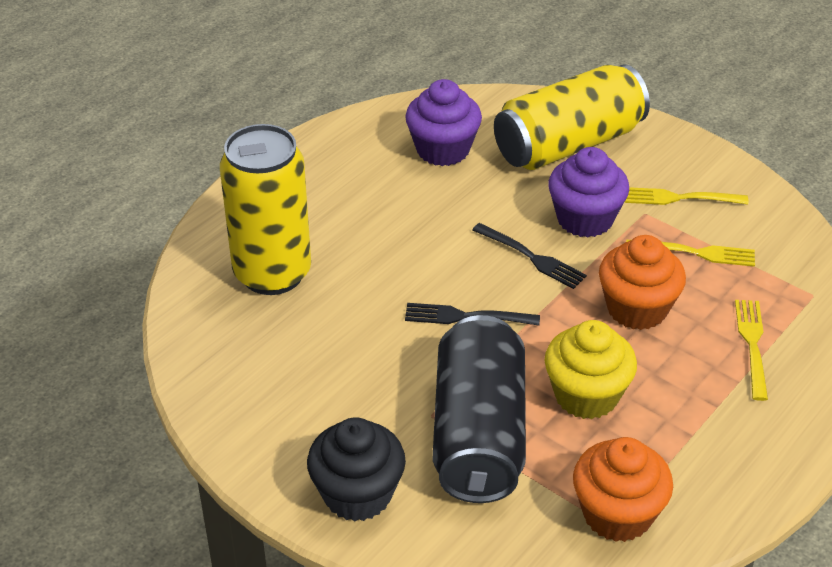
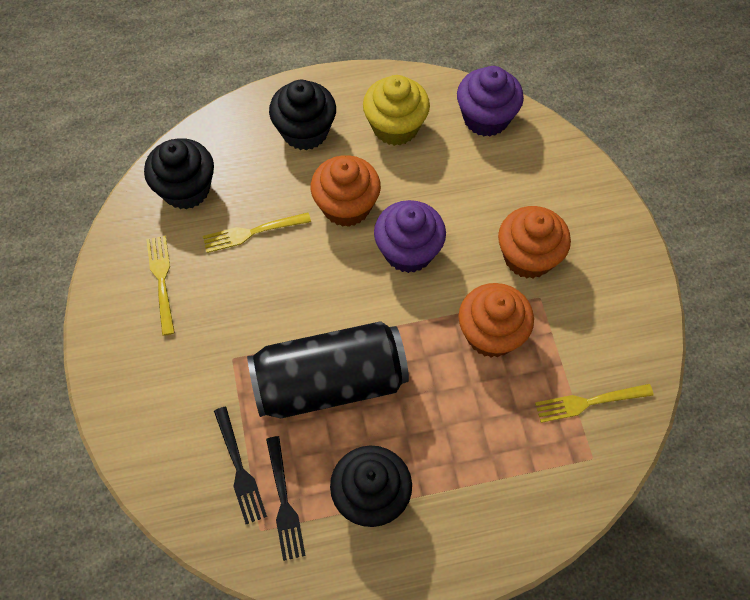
black cupcake: 1 -> 3
orange cupcake: 2 -> 3
yellow can: 2 -> 0

